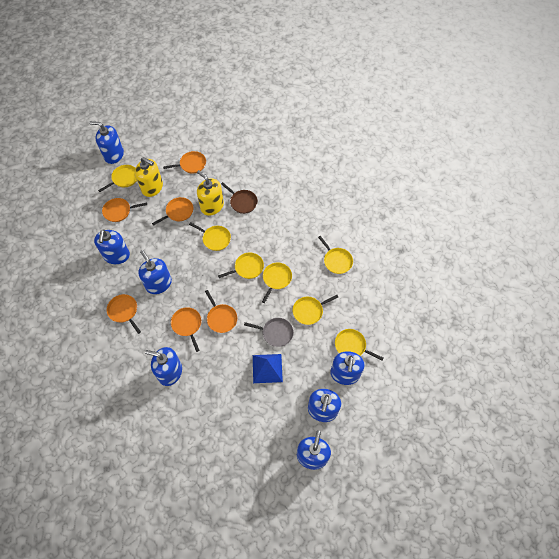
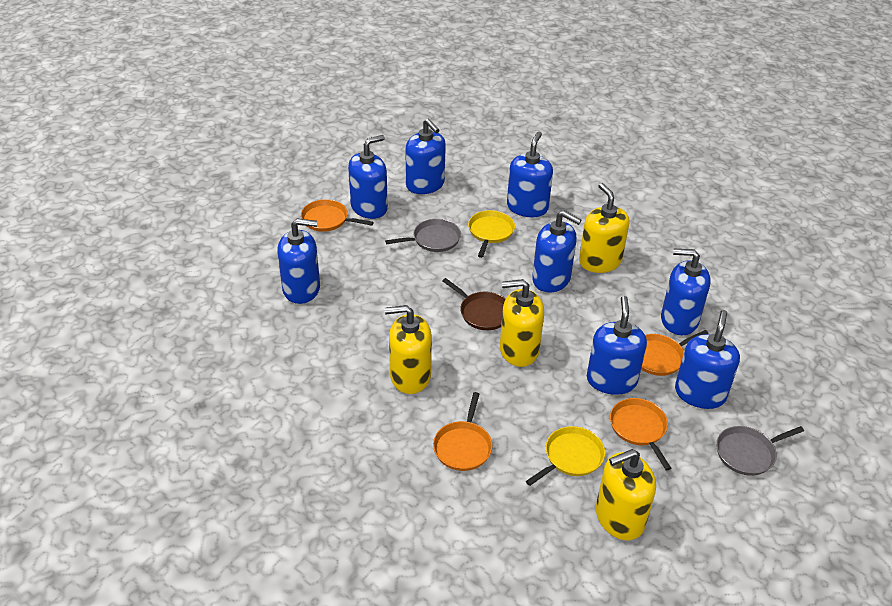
blue pyramid: 1 -> 0
blue soap dispenser: 7 -> 8
grey pan: 1 -> 2
orange pan: 6 -> 4
yellow pan: 7 -> 2
yellow soap dispenser: 2 -> 4

